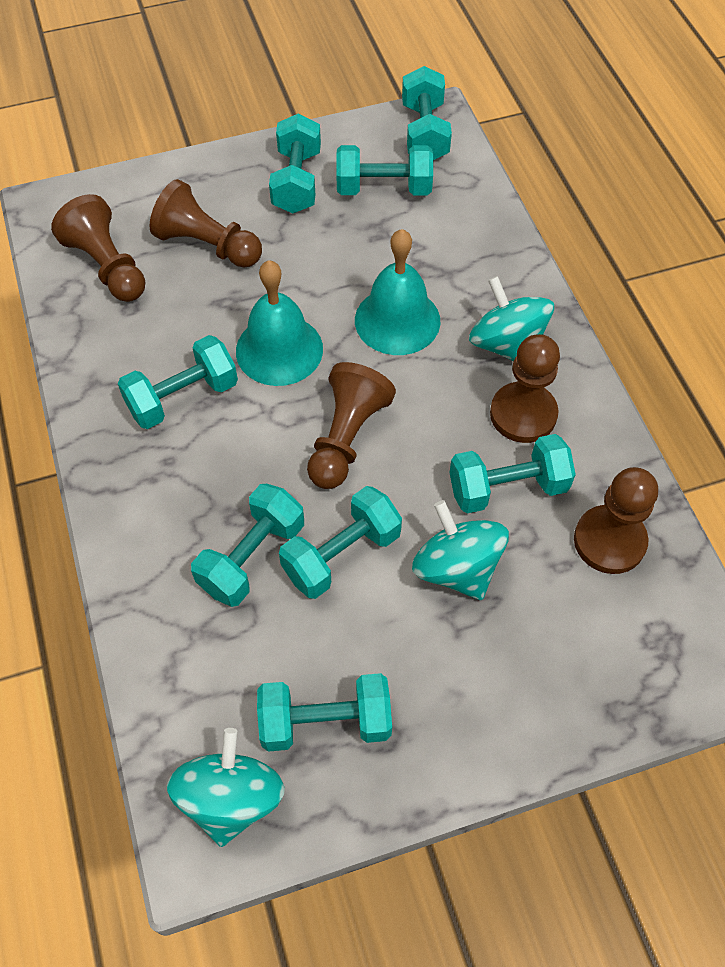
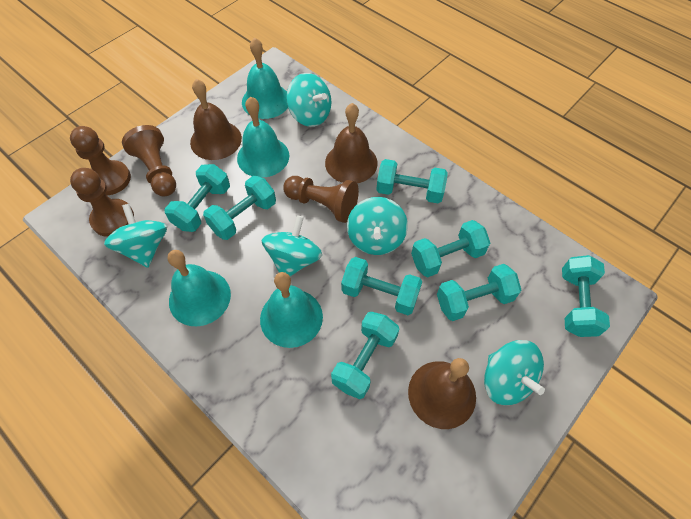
brown bell: 0 -> 3
brown pawn: 5 -> 4
turquoise bell: 2 -> 4
turquoise spinning top: 3 -> 5

